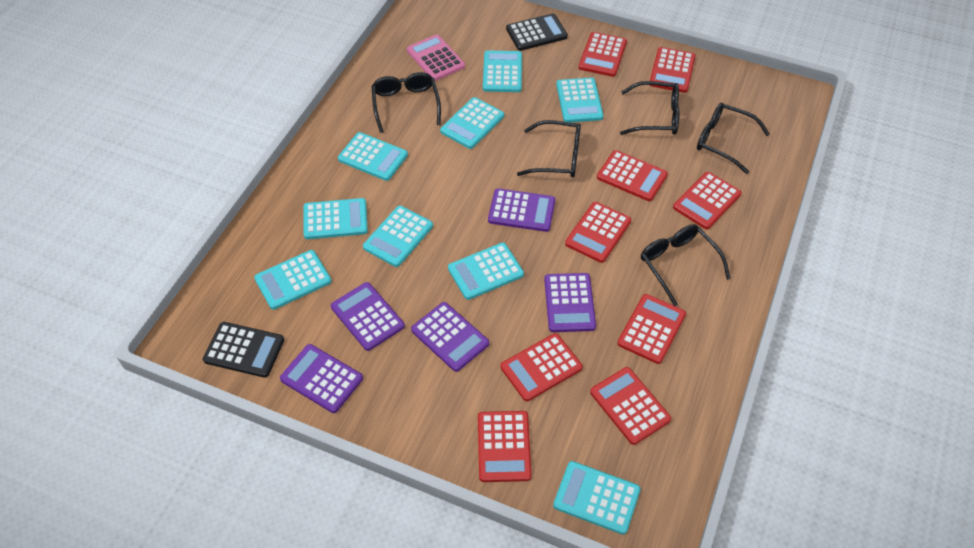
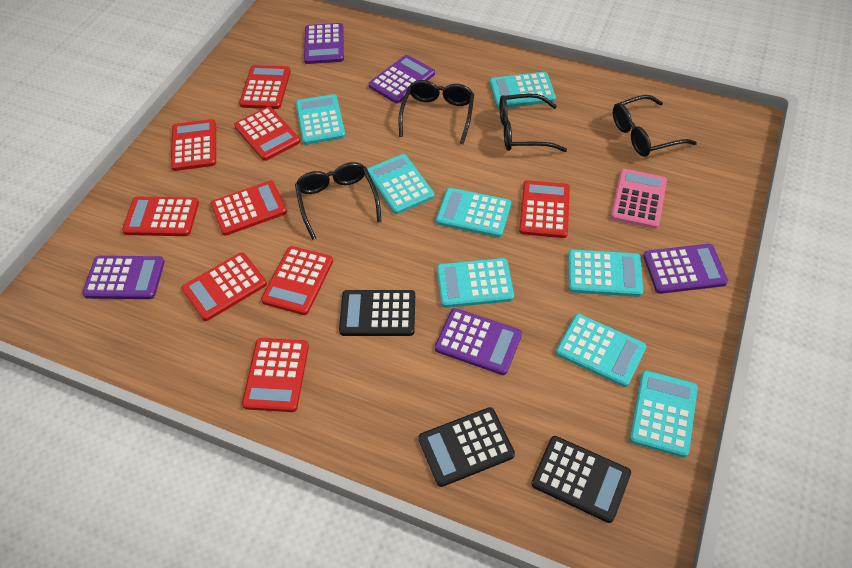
black calculator: 2 -> 3
black glasses: 5 -> 4
turquoise calculator: 9 -> 8

